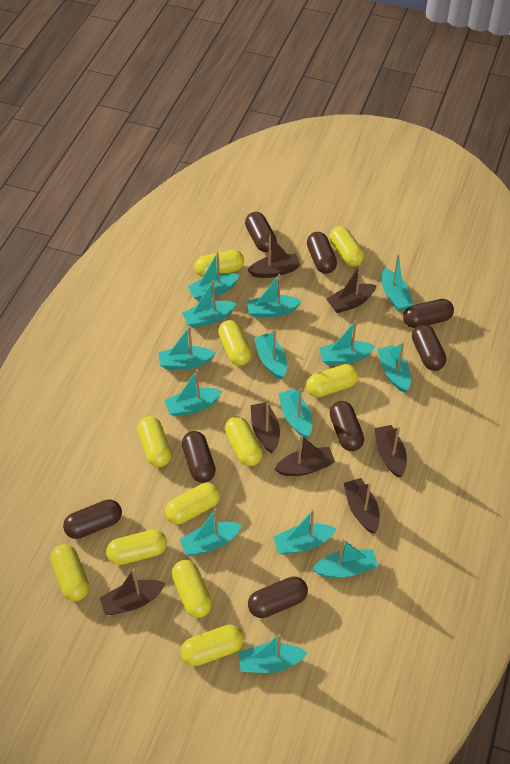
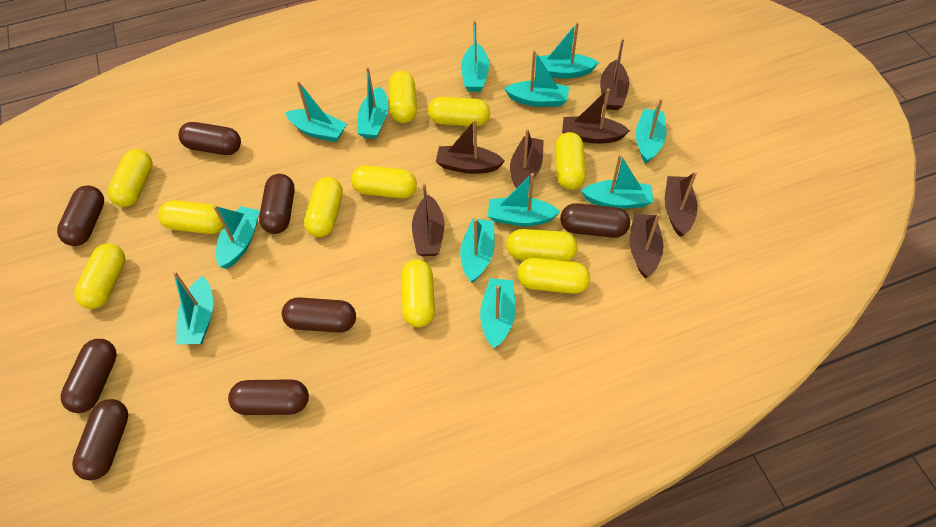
turquoise boat: 14 -> 12

